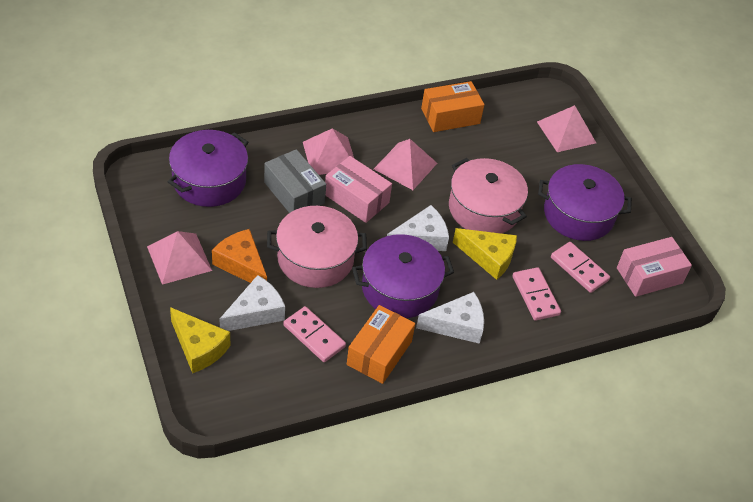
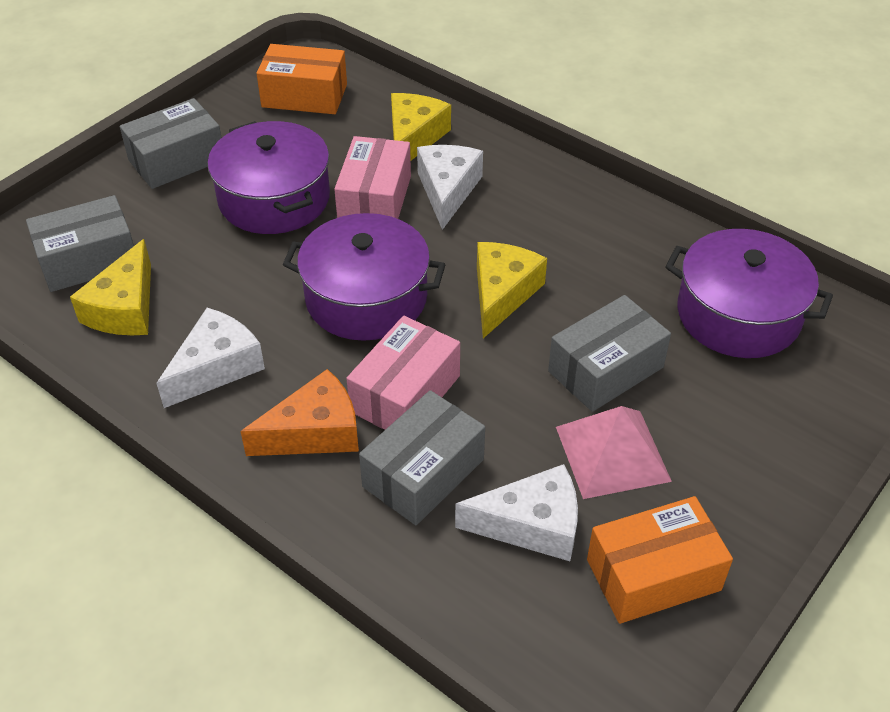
grey box: 1 -> 4
pink domino: 3 -> 0
pink pot: 2 -> 0
pink pyramid: 4 -> 1
yellow cheese: 2 -> 3

